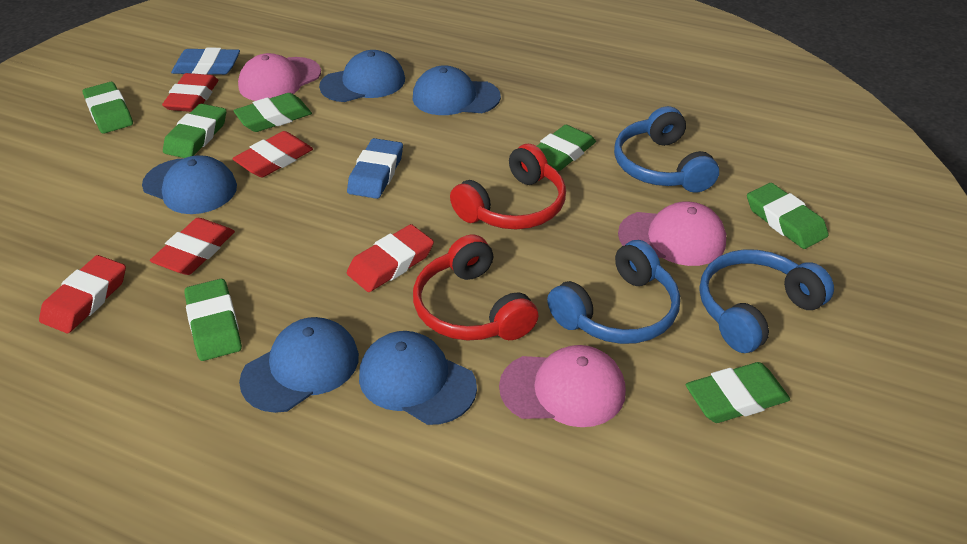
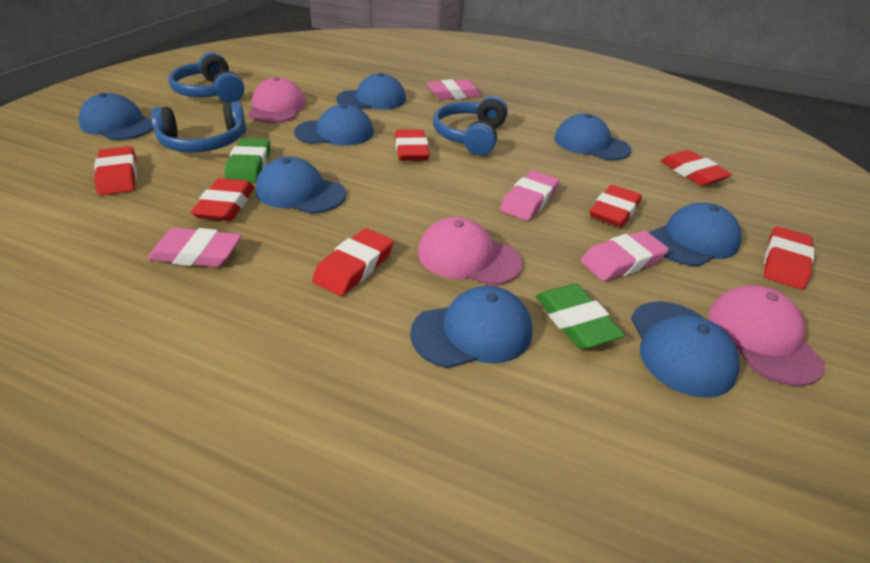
blue cap: 5 -> 8
blue eraser: 2 -> 0
green eraser: 7 -> 2
pink eraser: 0 -> 4
red eraser: 5 -> 7
red headphones: 2 -> 0

